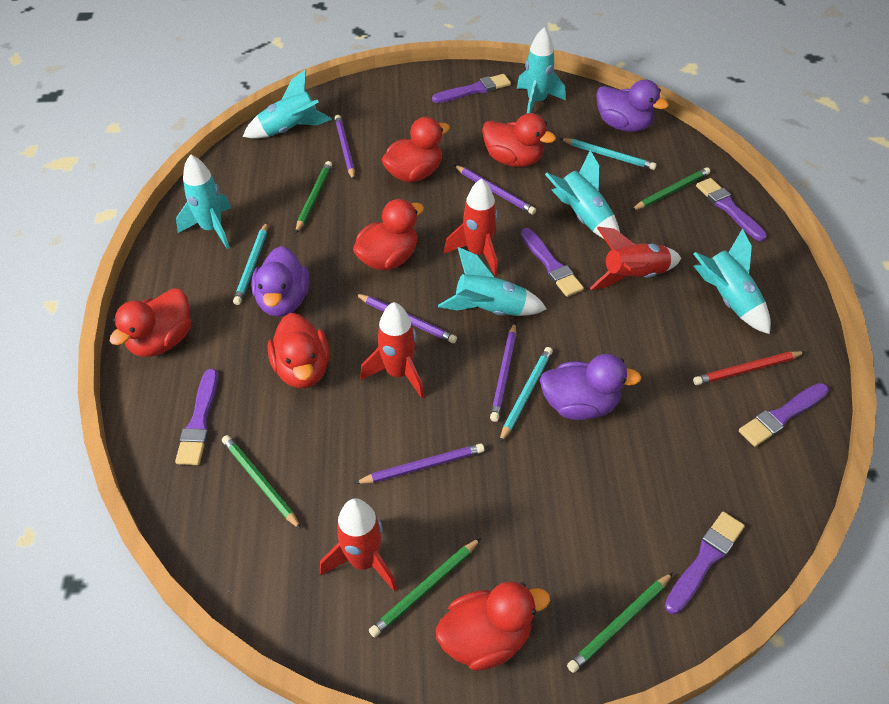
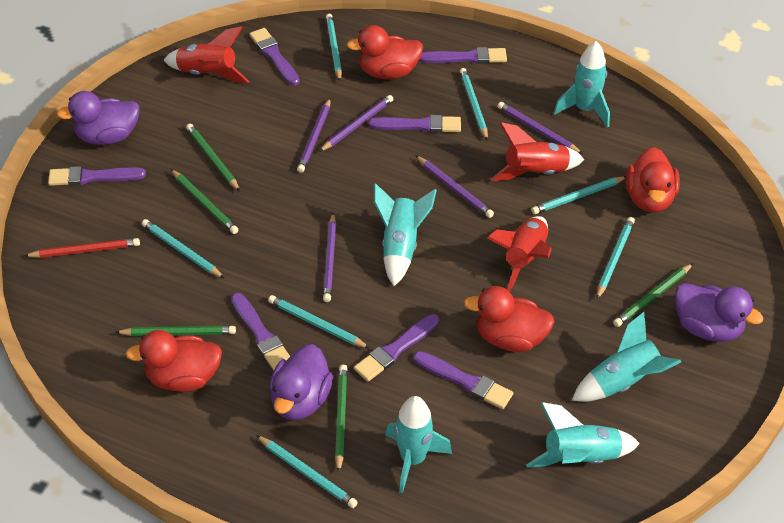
purple brush: 6 -> 7
red duck: 6 -> 4
red rocket: 4 -> 3
turquoise pencil: 3 -> 7
turquoise rocket: 6 -> 5

